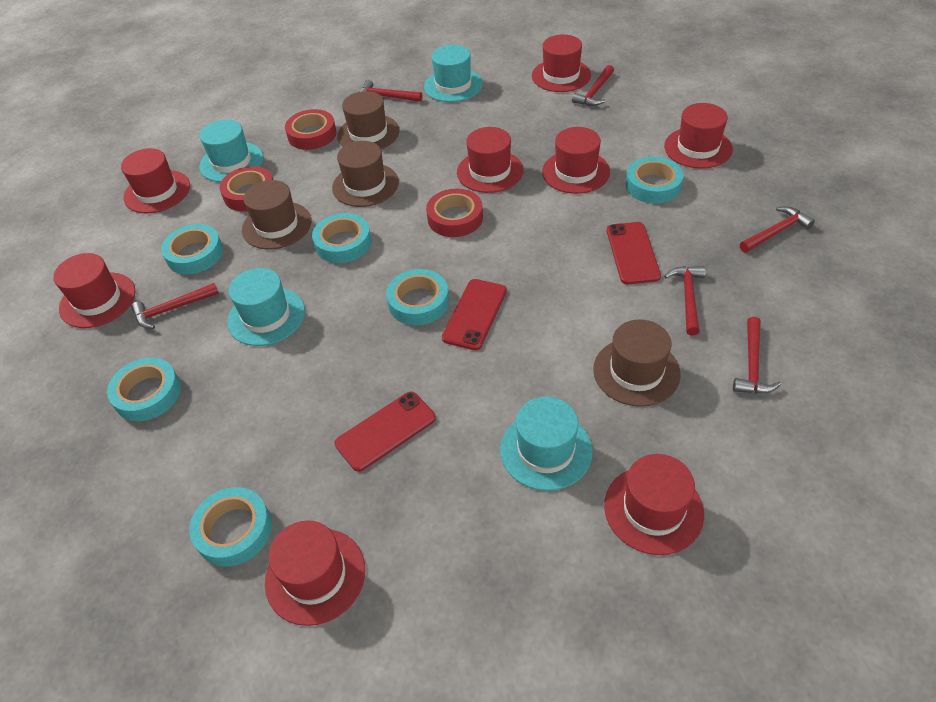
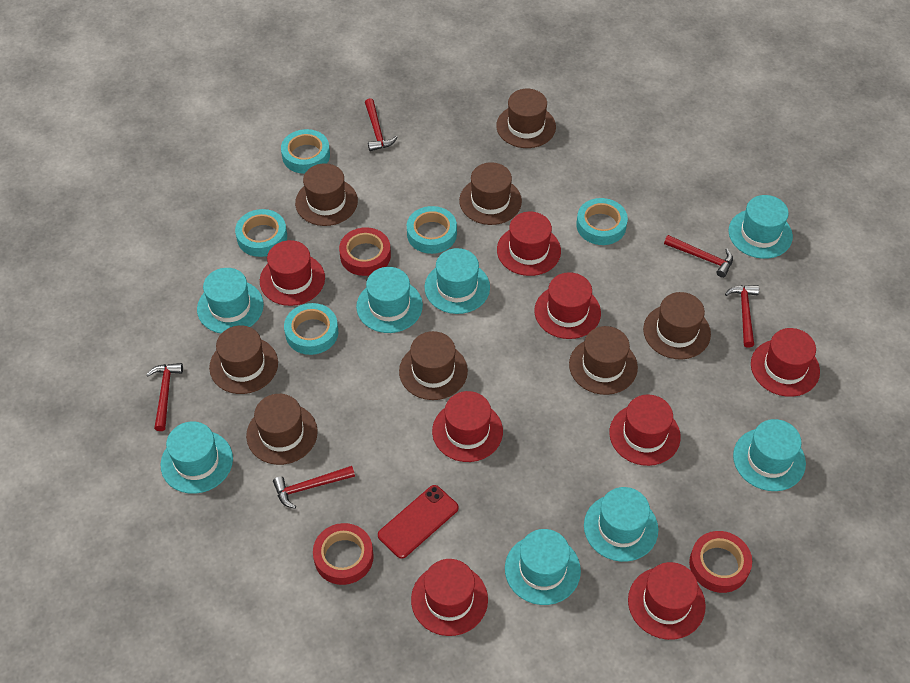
brown hat: 4 -> 8
red hammer: 6 -> 5
red phone: 3 -> 1
turquoise hat: 4 -> 8
turquoise tape: 6 -> 5

